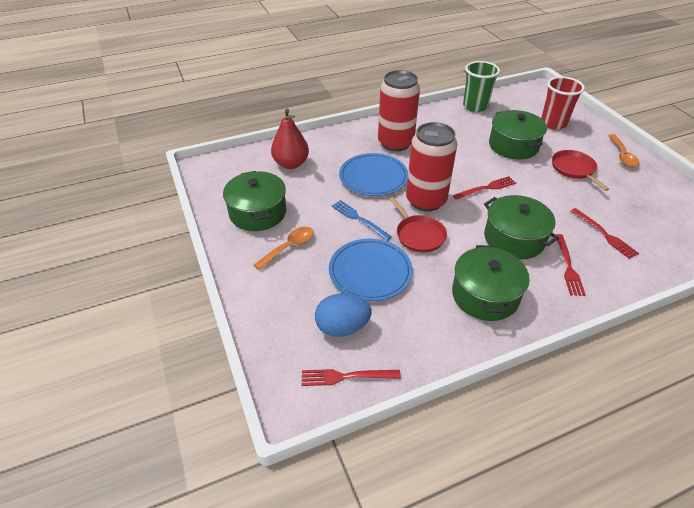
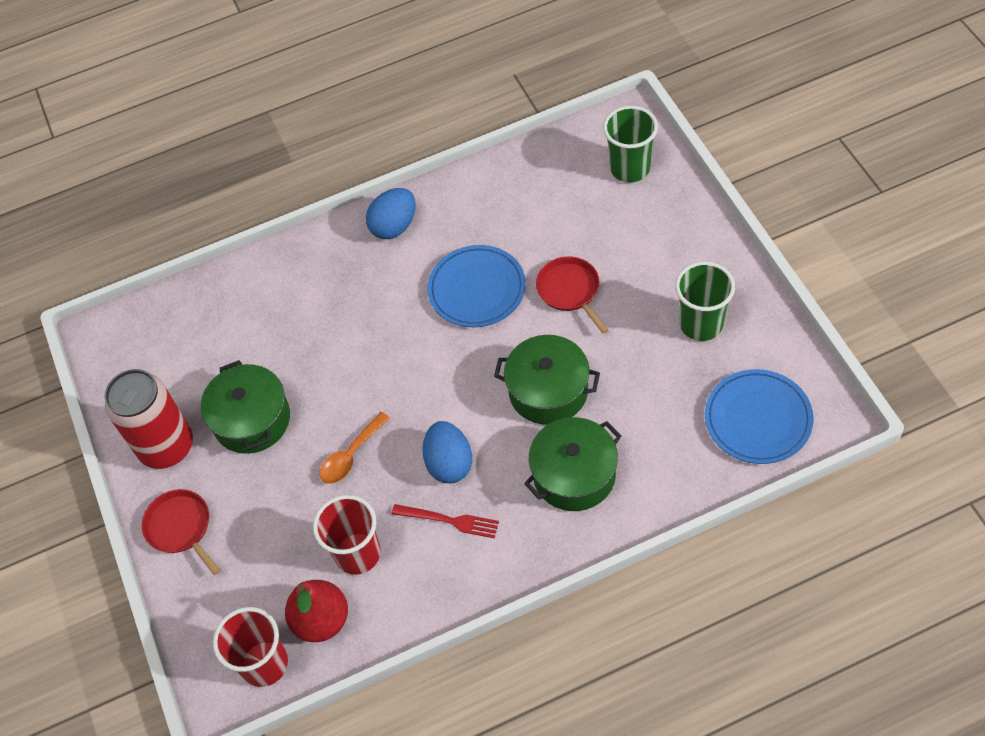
blue egg: 1 -> 2
blue fork: 1 -> 0
green cup: 1 -> 2
green pot: 4 -> 3
orange spoon: 2 -> 1
red can: 2 -> 1
red cup: 1 -> 2
red fork: 4 -> 1

